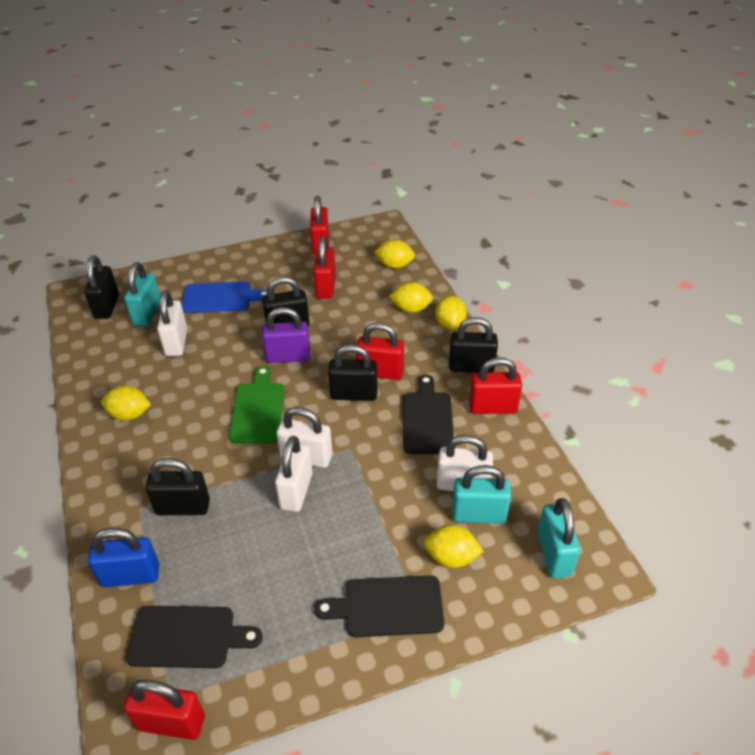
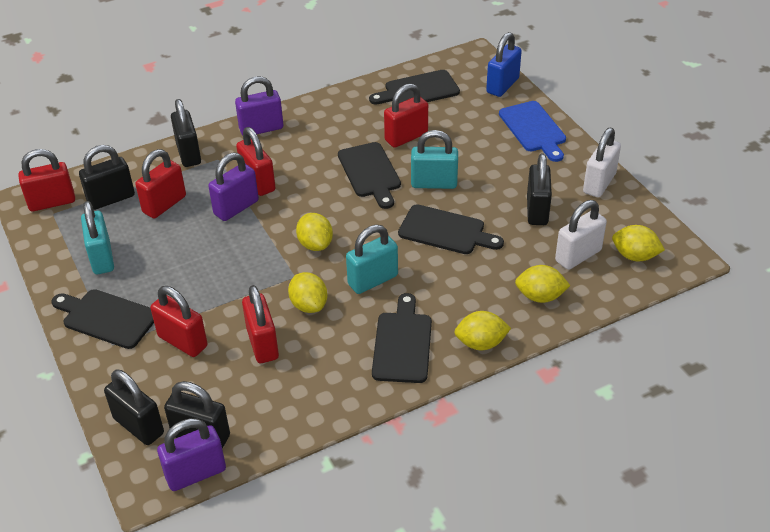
black cutting board: 3 -> 5
green cutting board: 1 -> 0
purple padlock: 1 -> 3
red padlock: 5 -> 6
white padlock: 4 -> 2

